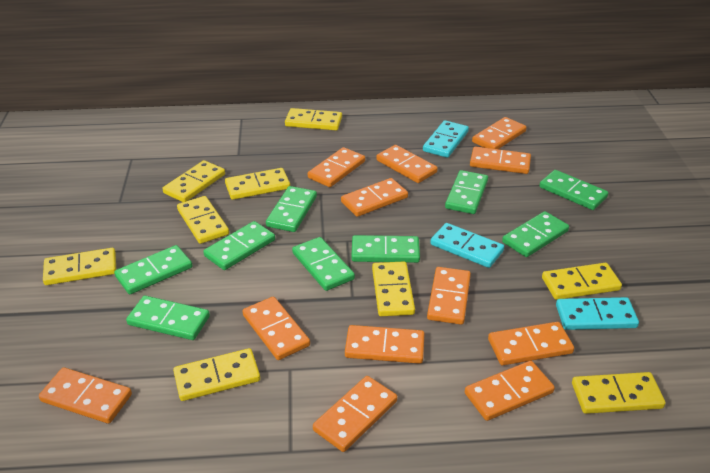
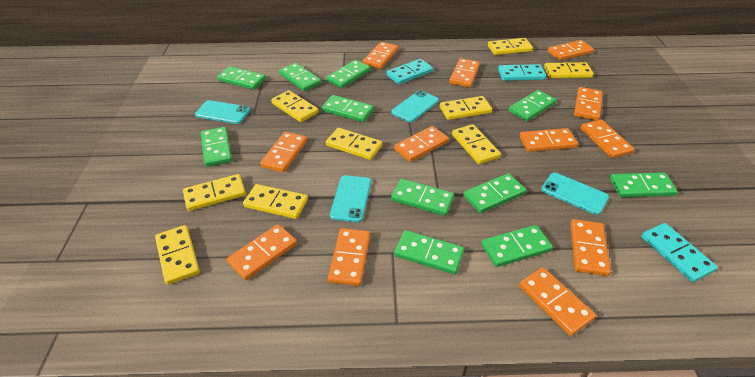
green domino: 9 -> 11
turquoise phone: 0 -> 4

